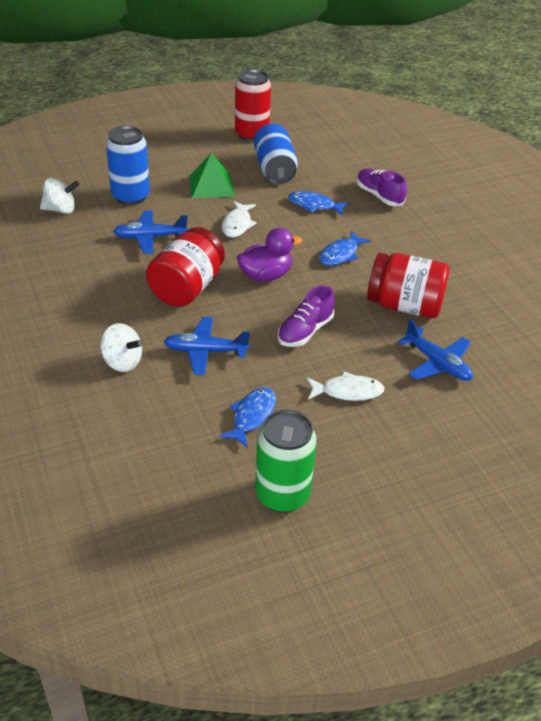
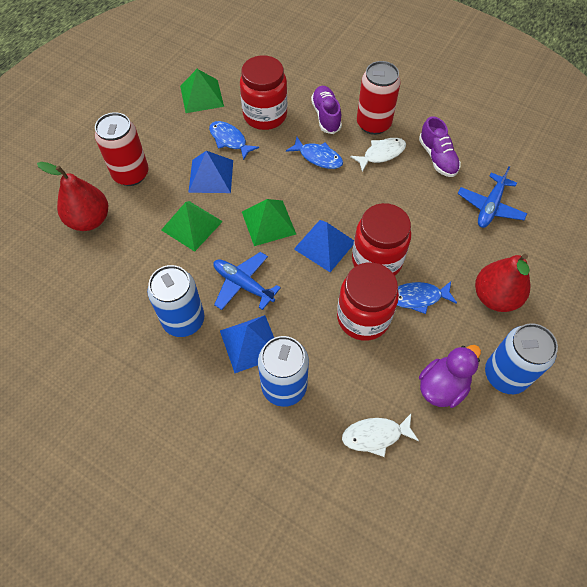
blue can: 2 -> 3
blue plane: 3 -> 2
blue pyramid: 0 -> 3
green can: 1 -> 0
green pyramid: 1 -> 3
red can: 1 -> 2
red jar: 2 -> 3
red pear: 0 -> 2
white spinning top: 2 -> 0

